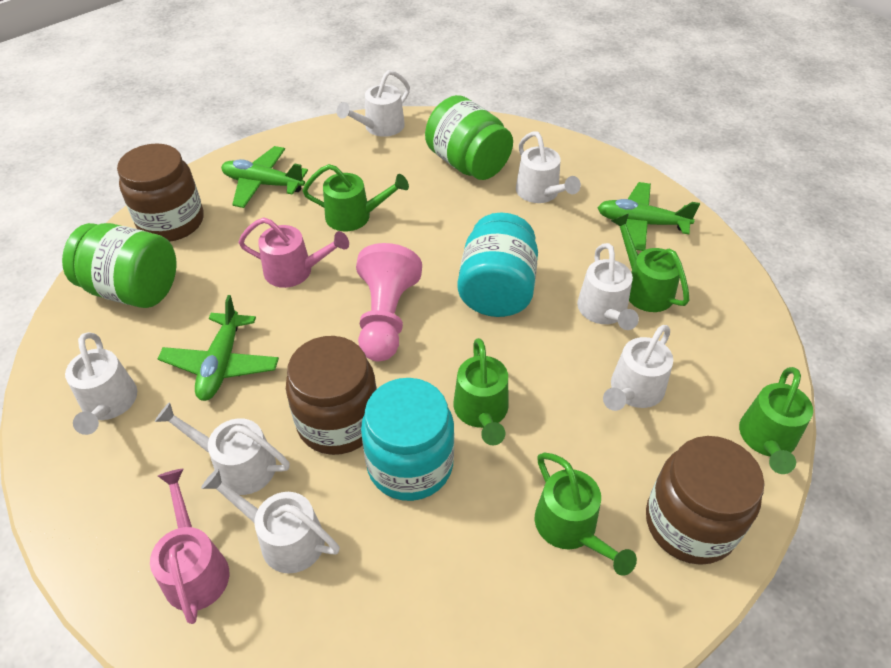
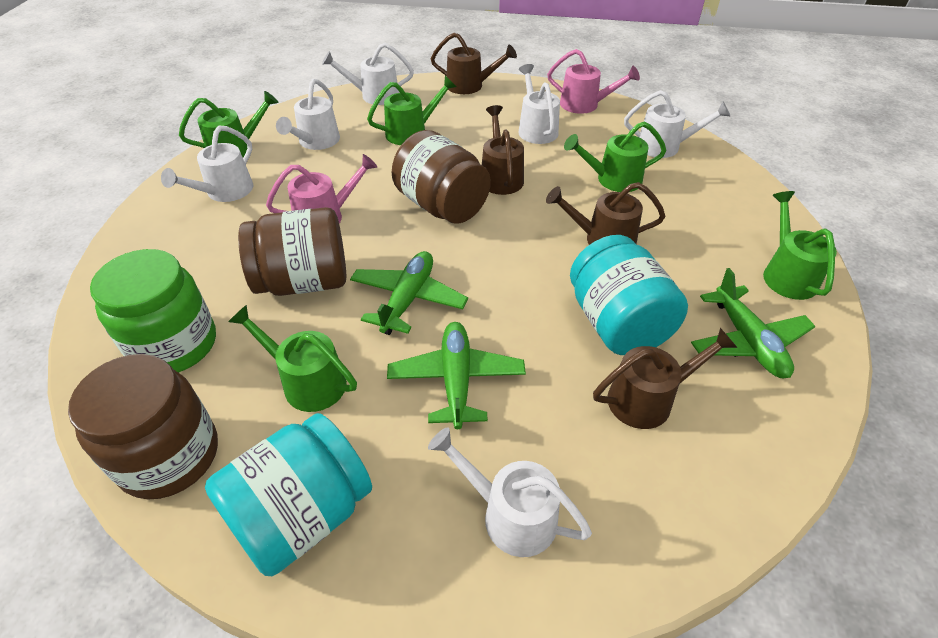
brown watering can: 0 -> 4
green jar: 2 -> 1
pink pawn: 1 -> 0
white watering can: 7 -> 6

